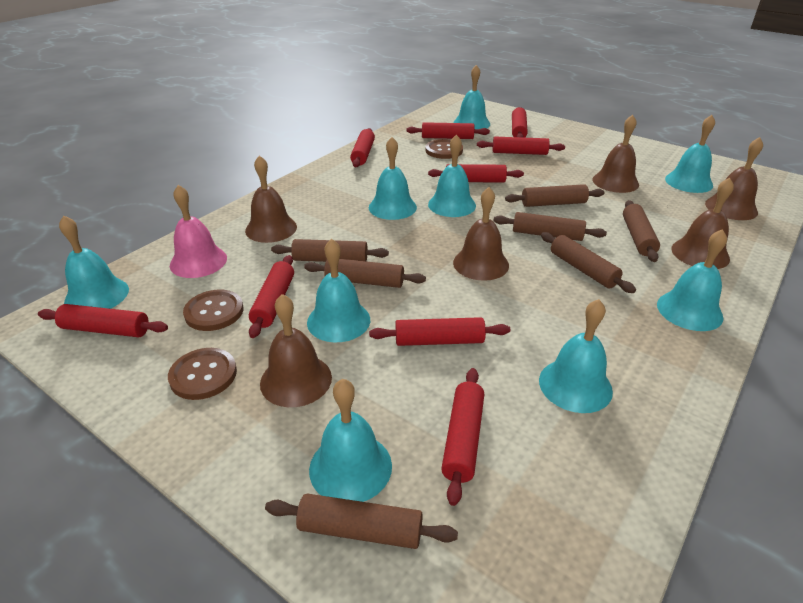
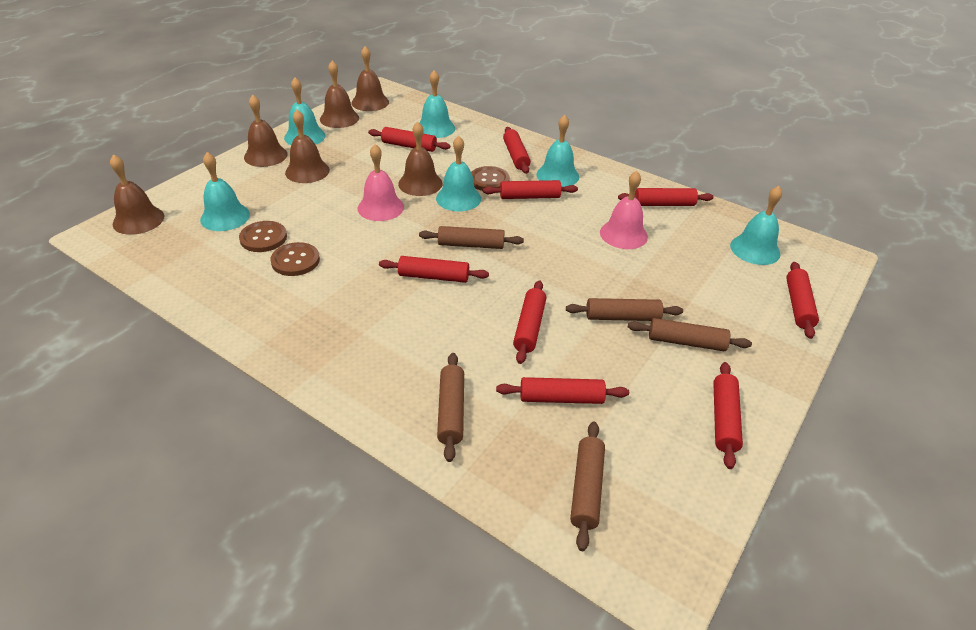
brown rolling pin: 7 -> 5
pink bell: 1 -> 2
turquoise bell: 9 -> 6

